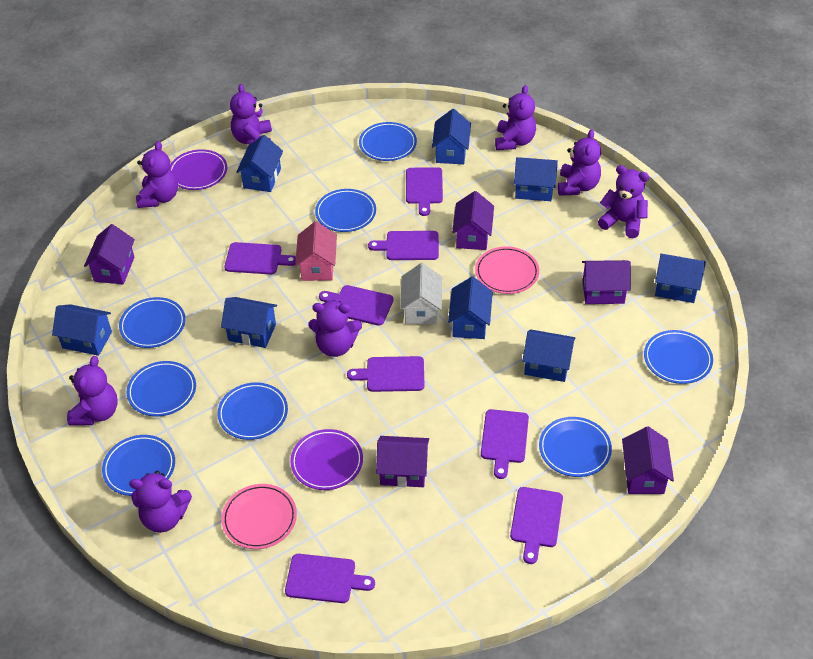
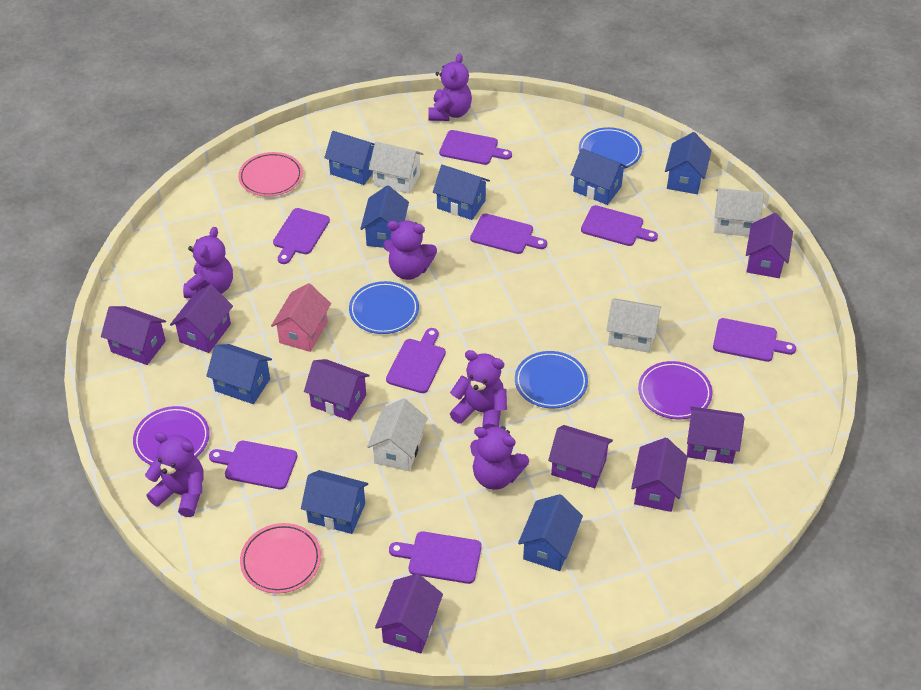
blue plate: 8 -> 3
purple house: 5 -> 8
purple teddy bear: 8 -> 6
white house: 1 -> 4

